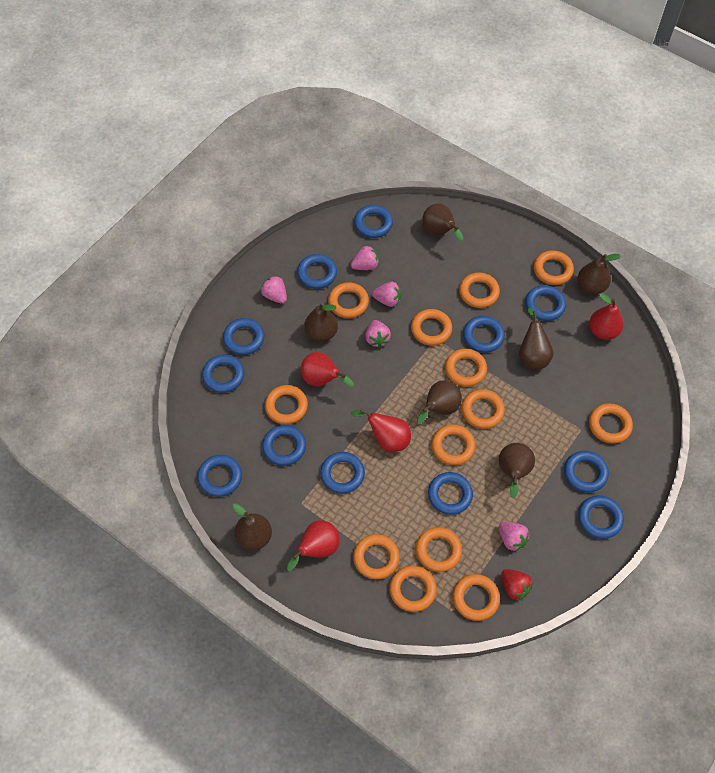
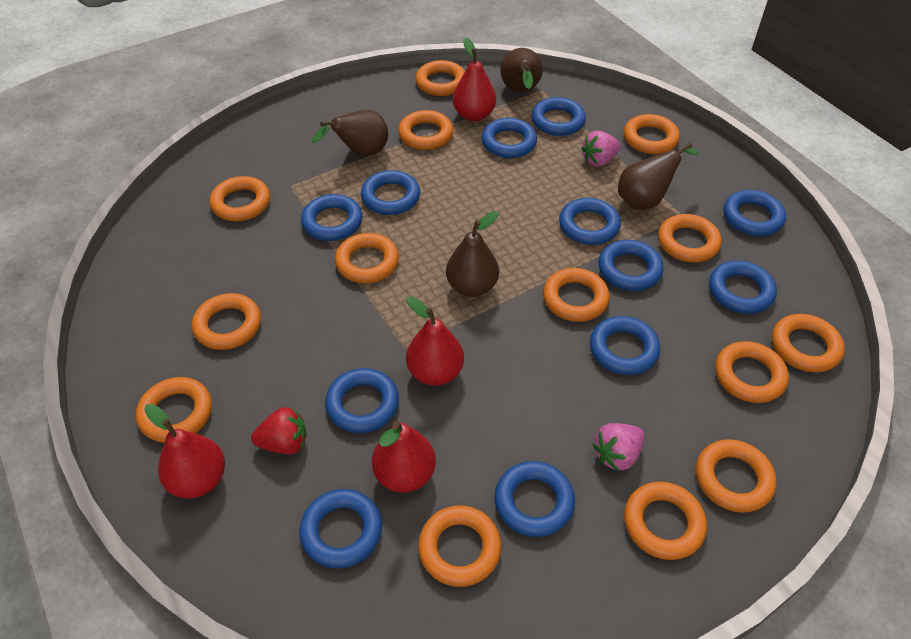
brown pear: 7 -> 4
orange ring: 13 -> 14
pink strawberry: 5 -> 2

